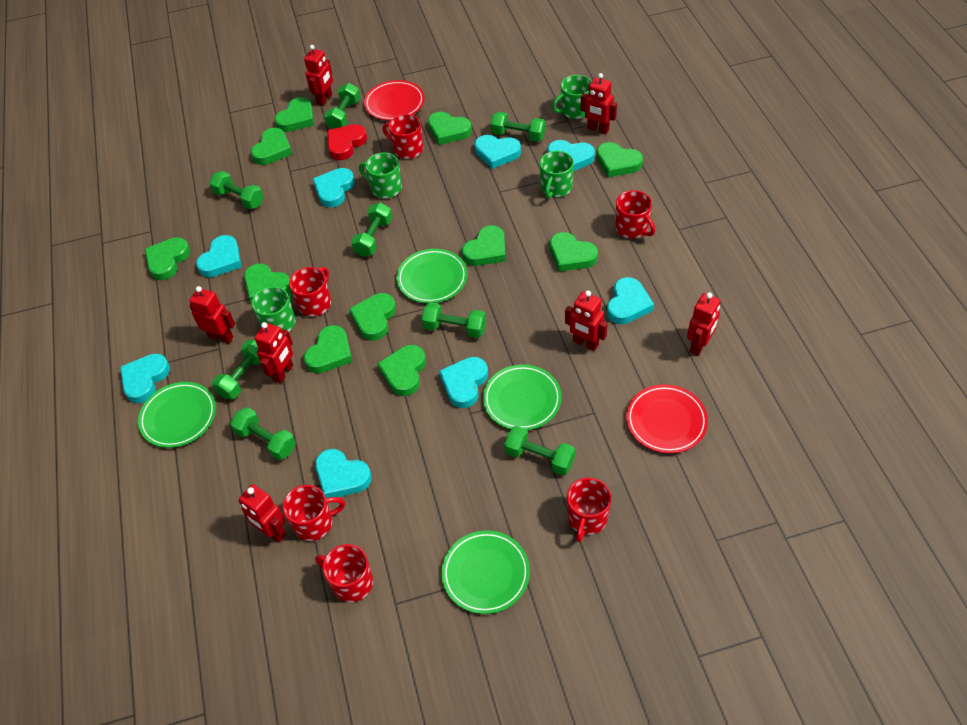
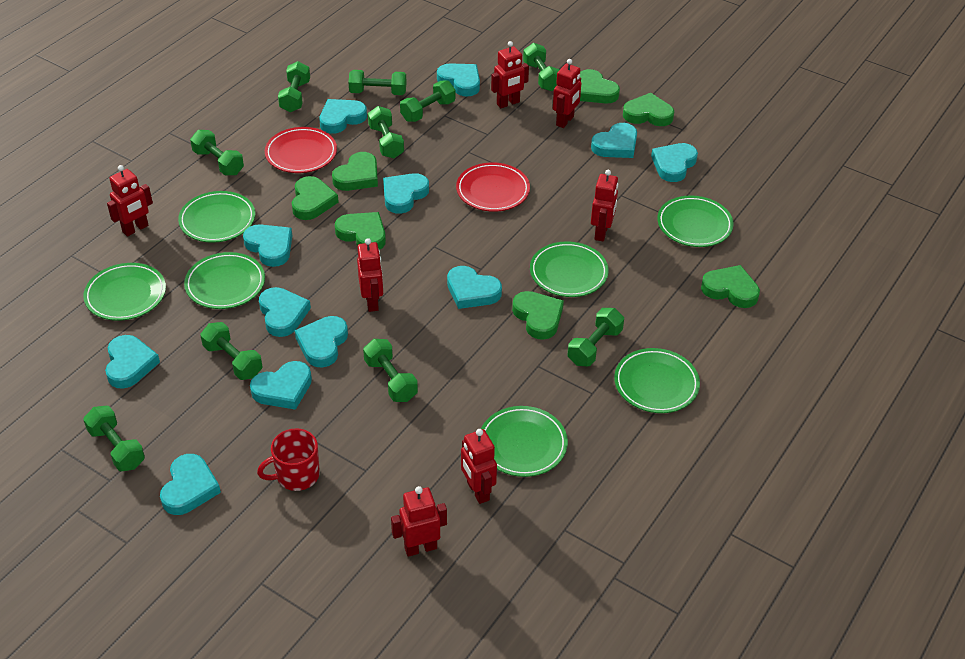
green dumbbell: 8 -> 10
green heart: 11 -> 7
green mug: 4 -> 0
green plate: 4 -> 7
red heart: 1 -> 0
red mug: 6 -> 1
turquoise heart: 8 -> 12

